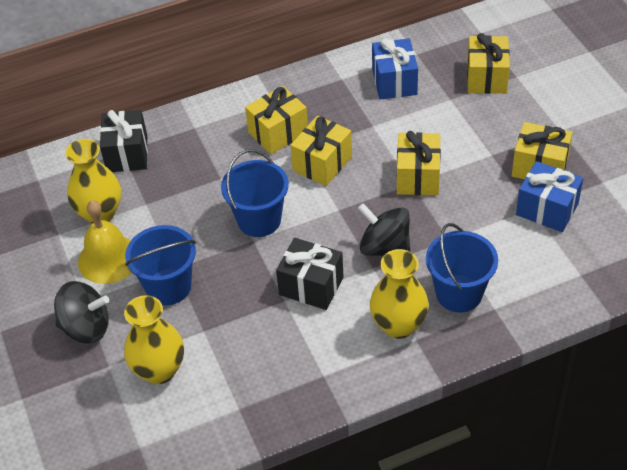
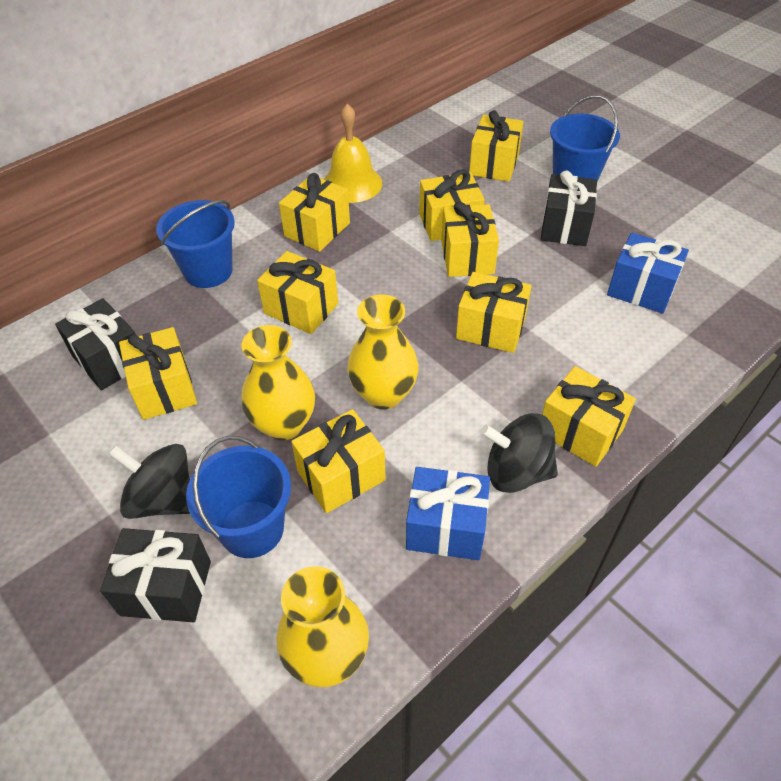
black gift: 2 -> 3
yellow gift: 5 -> 9

